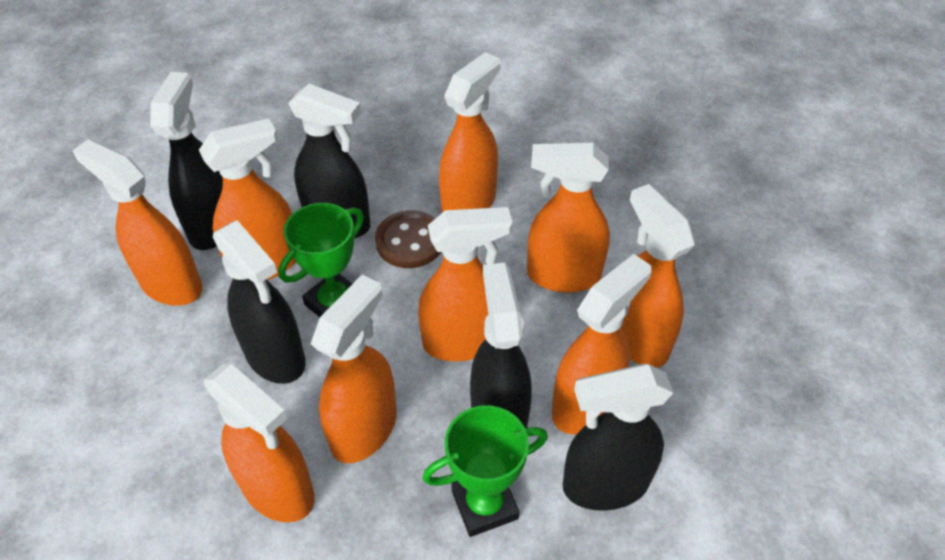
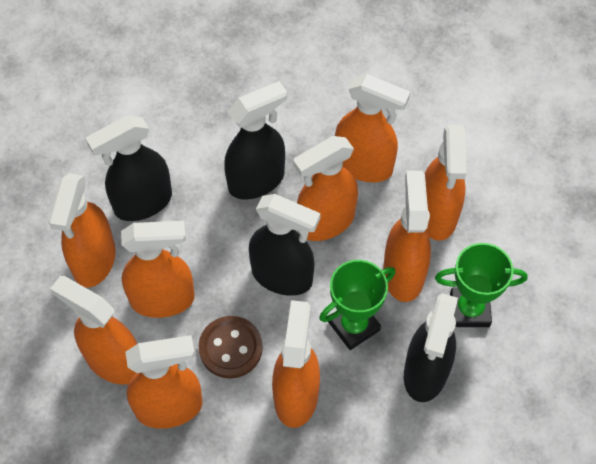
black spray bottle: 5 -> 4

